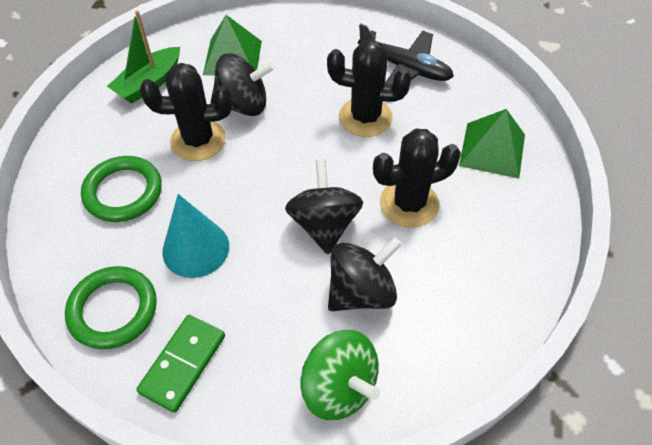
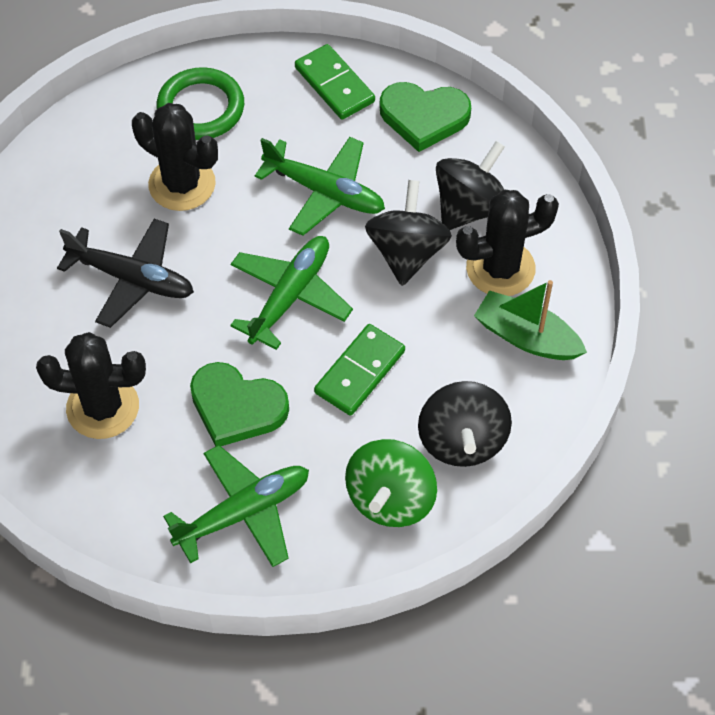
green domino: 1 -> 2
green heart: 0 -> 2
green plane: 0 -> 3
green pyramid: 2 -> 0
green ring: 2 -> 1
turquoise cone: 1 -> 0

